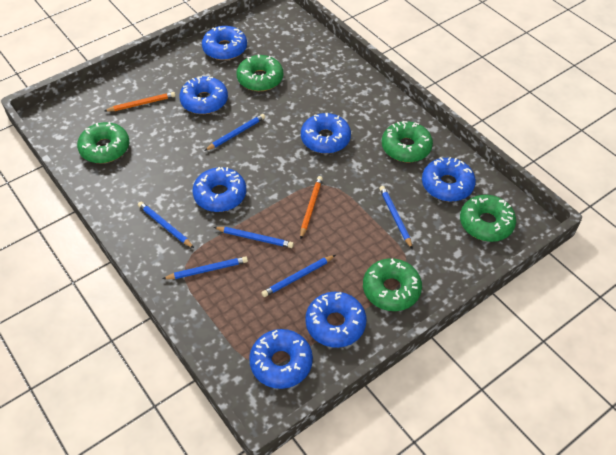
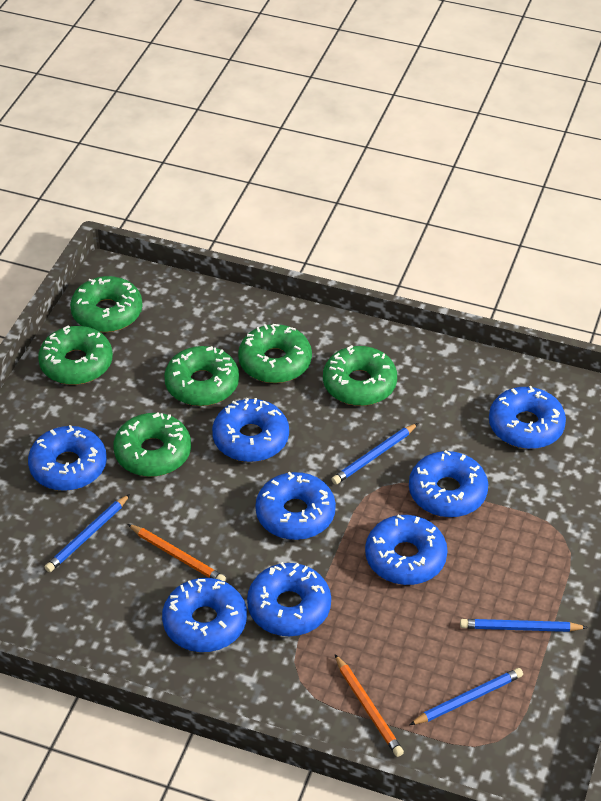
blue donut: 7 -> 8
blue pencil: 6 -> 4
green donut: 5 -> 6

